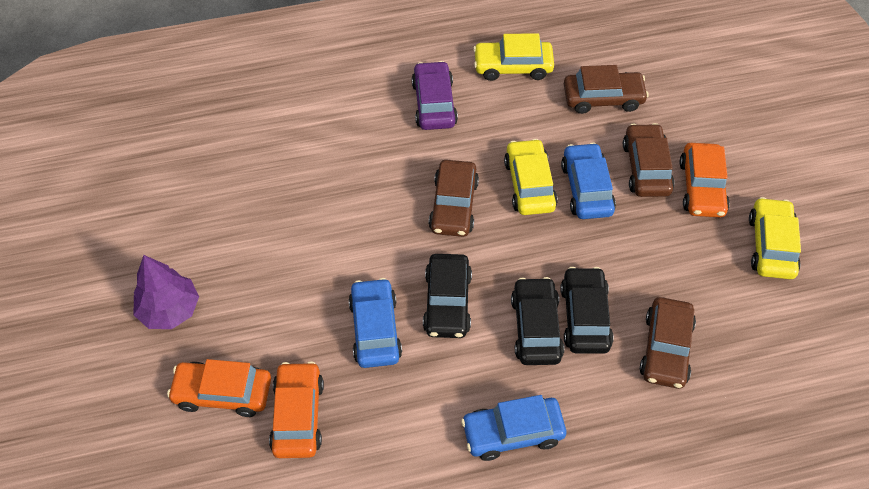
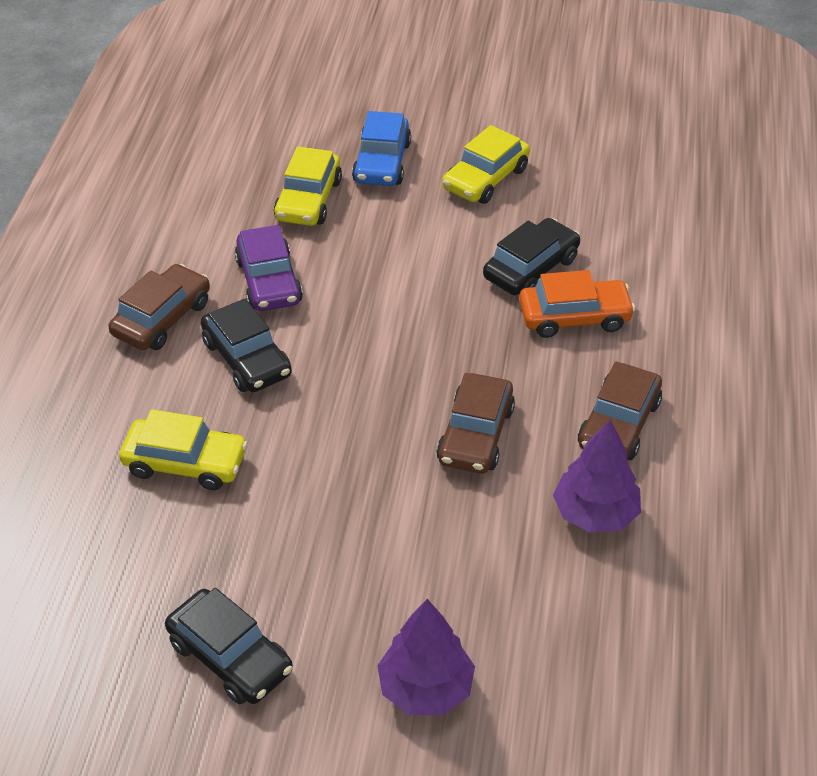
blue car: 3 -> 1
brown car: 4 -> 3
orange car: 3 -> 1
purple tree: 1 -> 2

